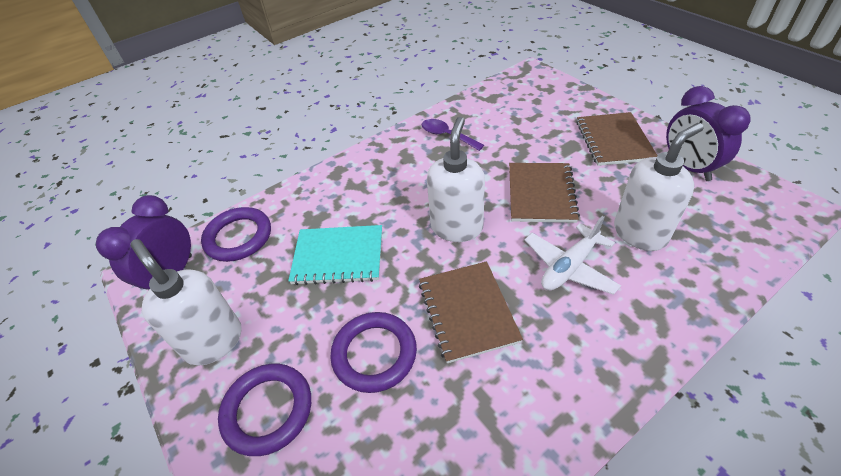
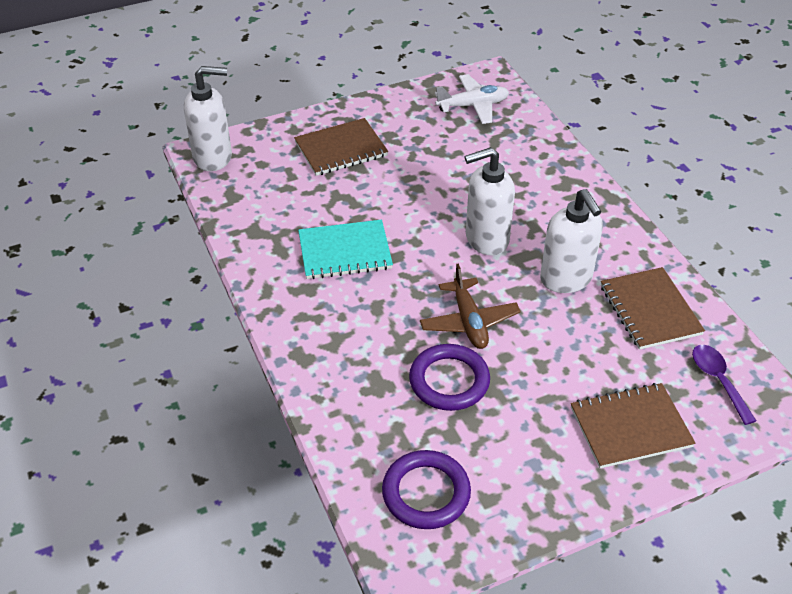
brown plane: 0 -> 1
purple clock: 2 -> 0
purple ring: 3 -> 2

